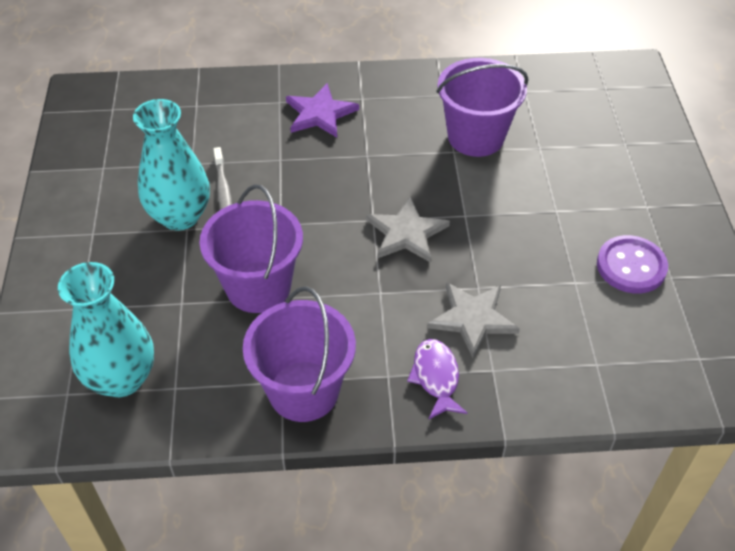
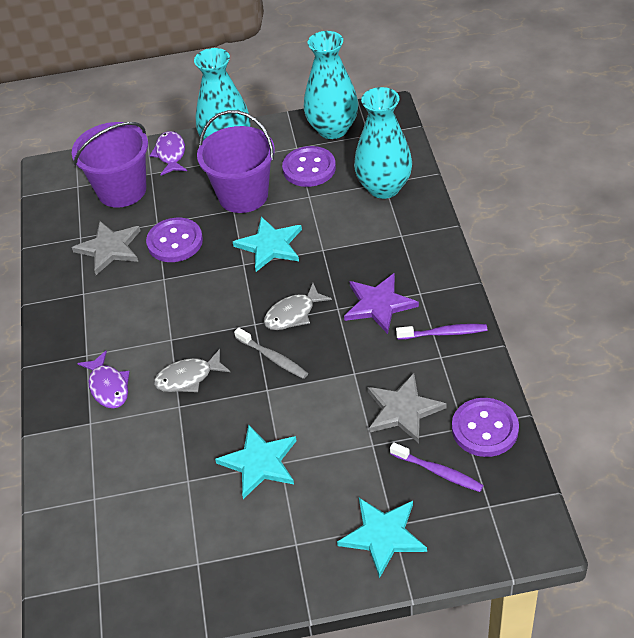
grey fish: 0 -> 2
purple bucket: 3 -> 2
purple button: 1 -> 3
purple fish: 1 -> 2
purple toothbrush: 0 -> 2
turquoise star: 0 -> 3
turquoise vase: 2 -> 3

